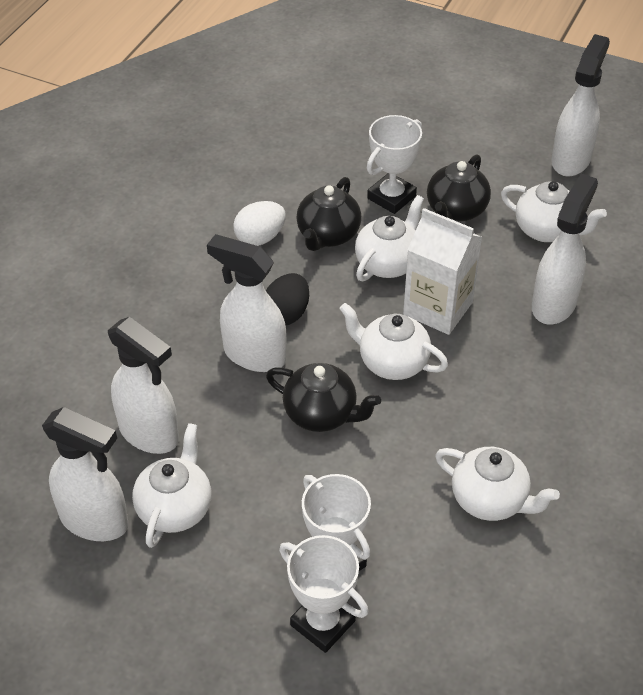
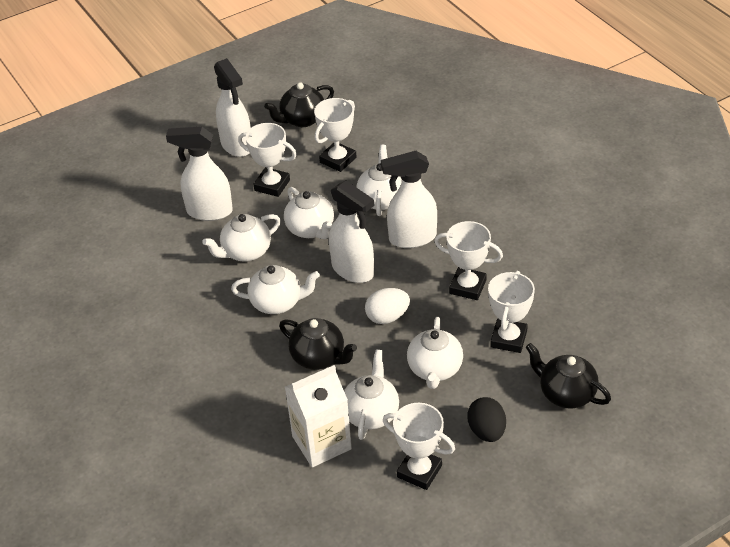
white spray bottle: 5 -> 4
white teapot: 5 -> 6
white trophy: 3 -> 5

